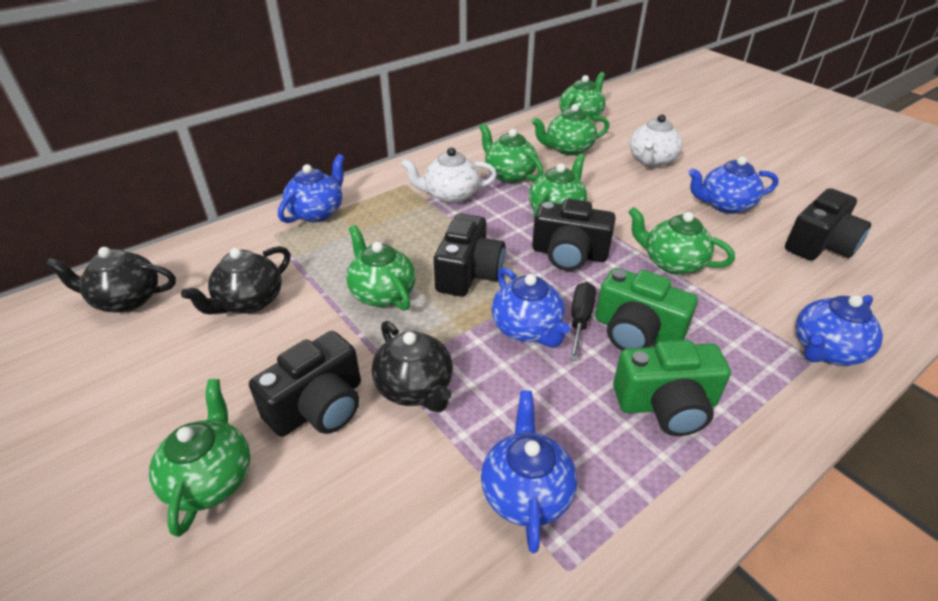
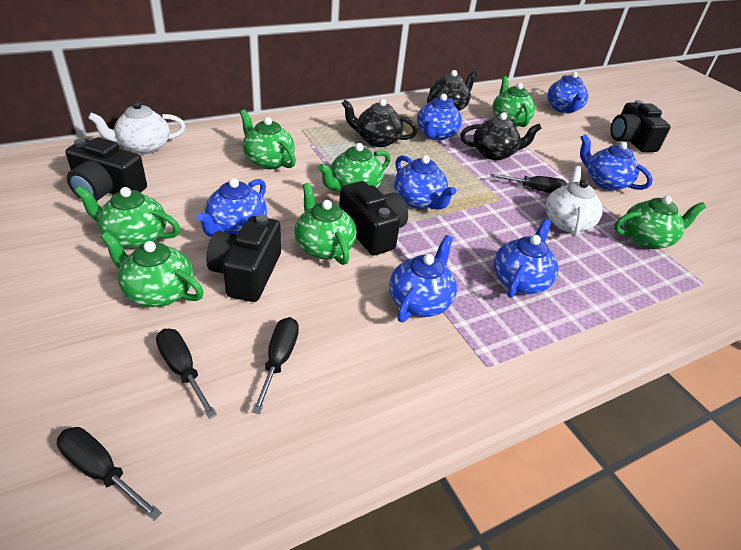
black screwdriver: 1 -> 4
blue teapot: 5 -> 7
green camera: 2 -> 0

